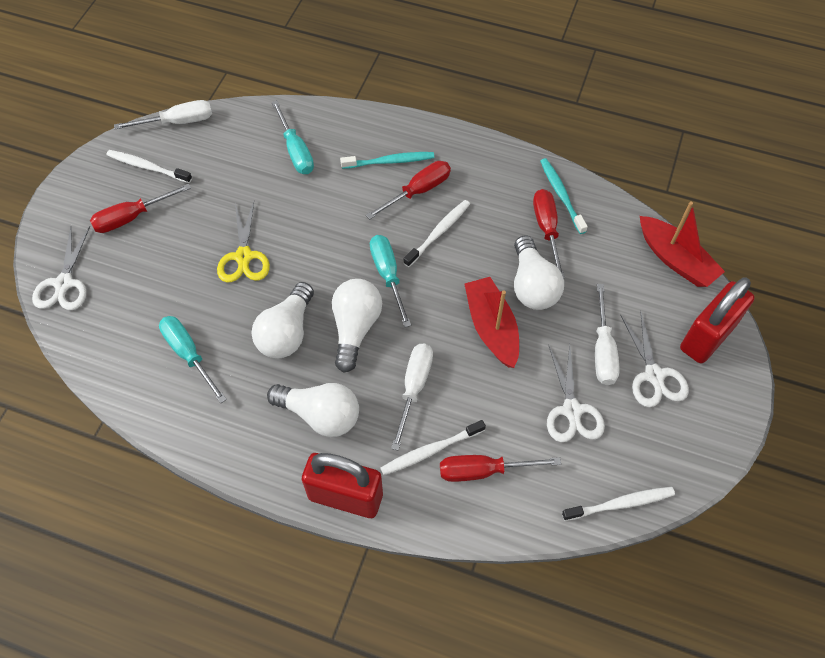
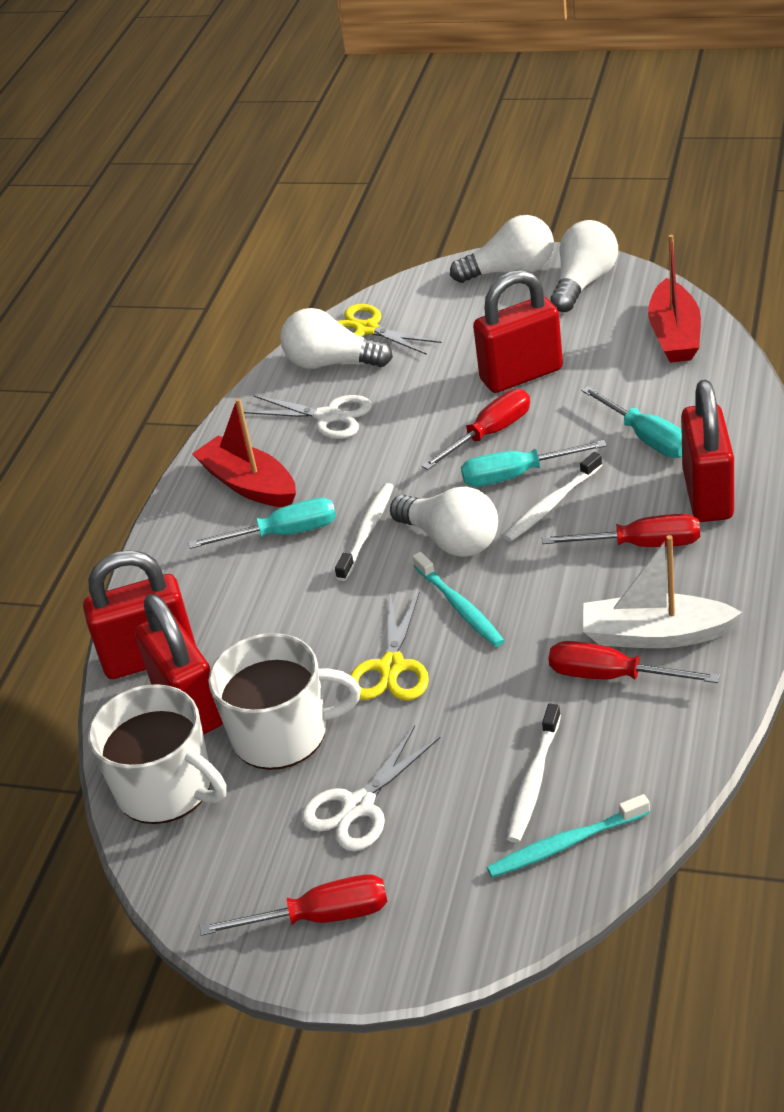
red padlock: 2 -> 4
white boat: 0 -> 1
white mug: 0 -> 2
white scissors: 3 -> 2
white screwdriver: 3 -> 0
white toothbrush: 4 -> 3
yellow scissors: 1 -> 2

